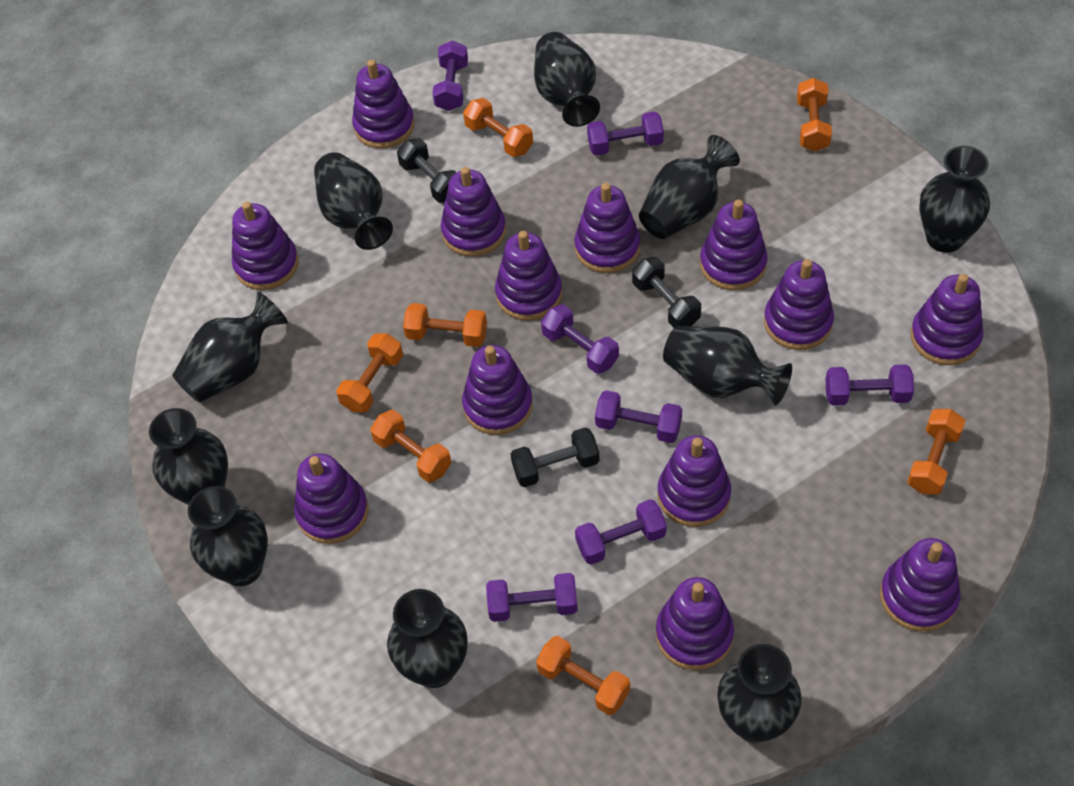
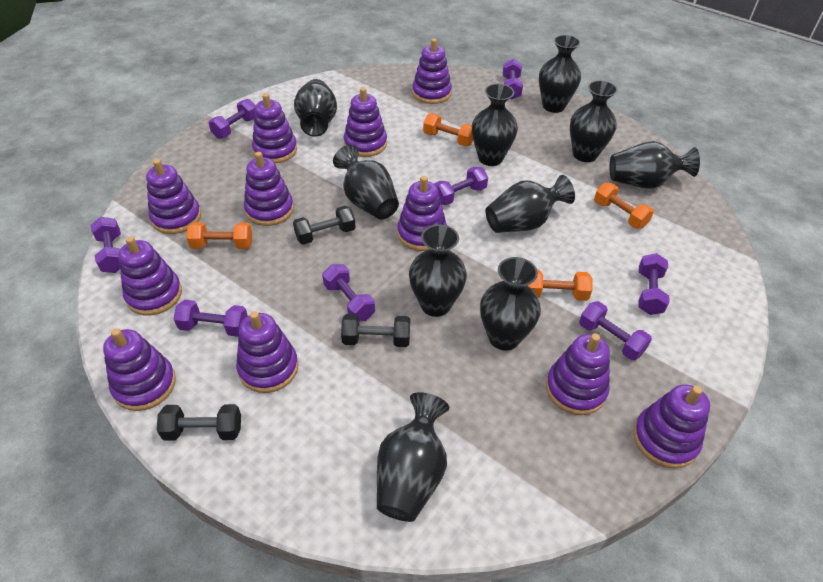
orange dumbbell: 7 -> 4
purple dumbbell: 7 -> 8
purple stacking toy: 13 -> 11

